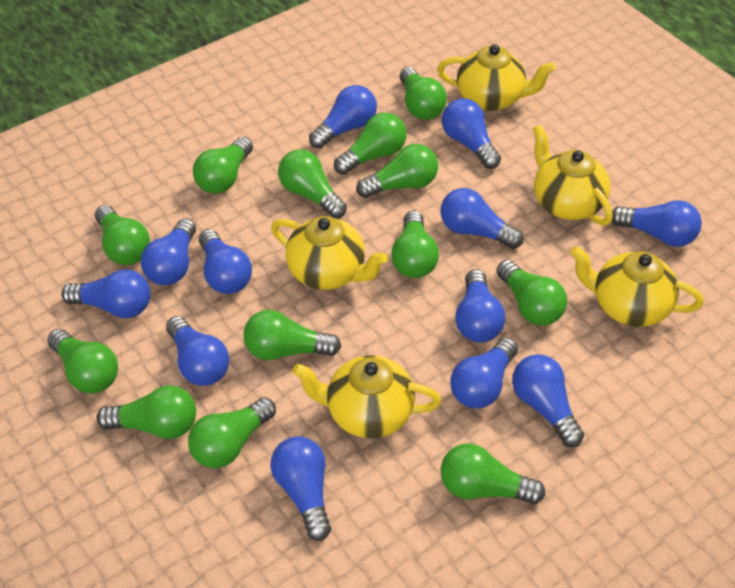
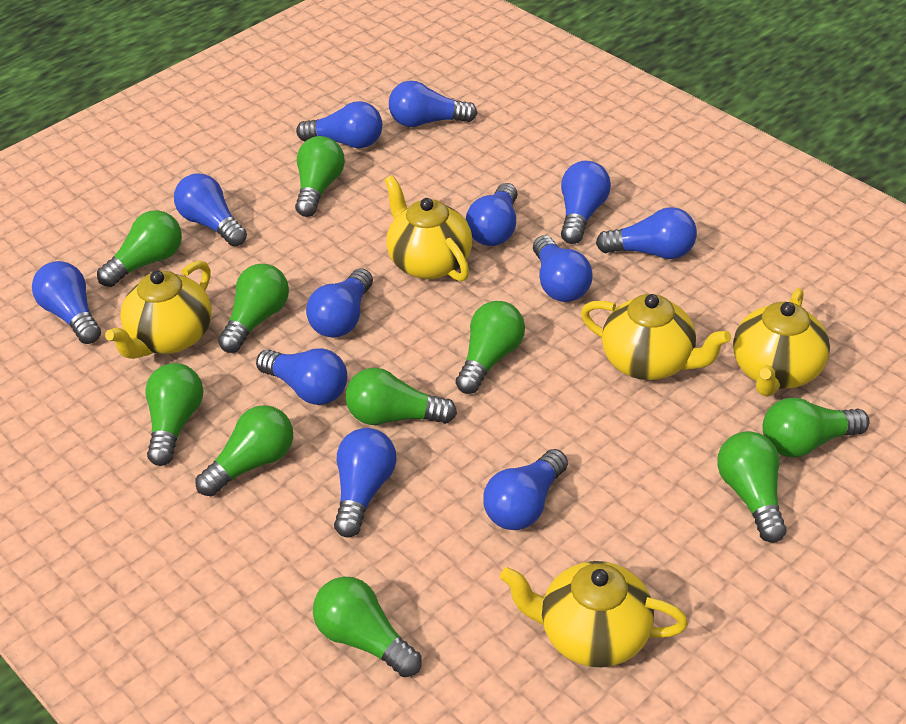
green light bulb: 13 -> 10

